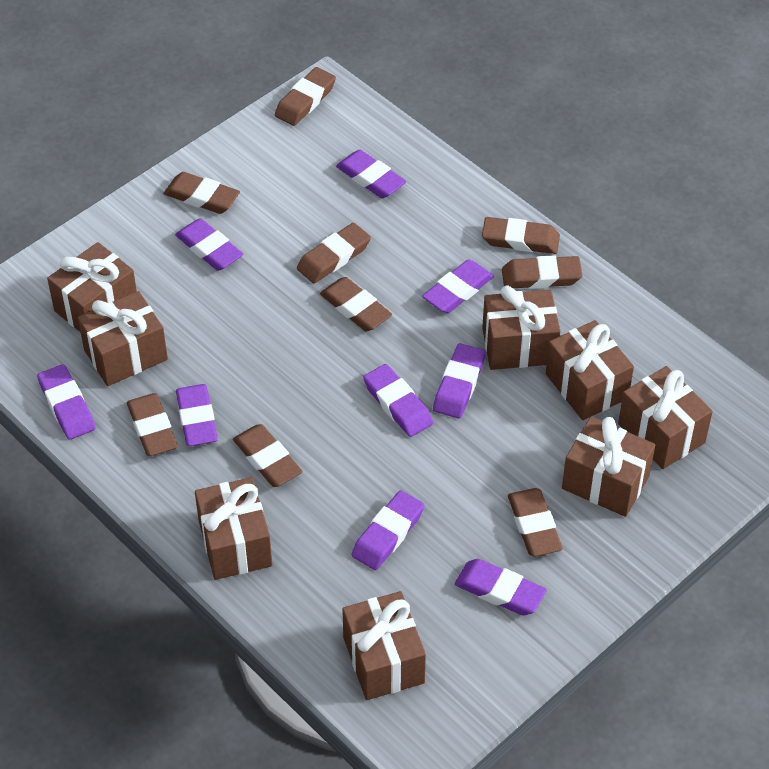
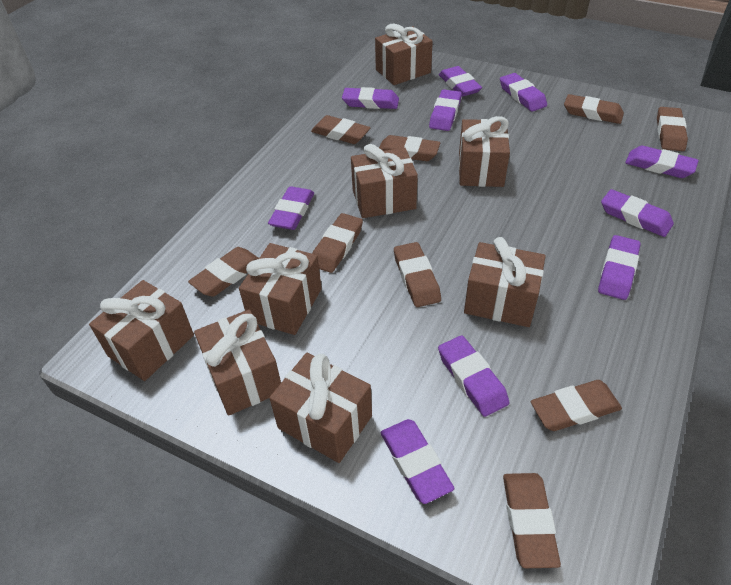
purple eraser: 9 -> 10

